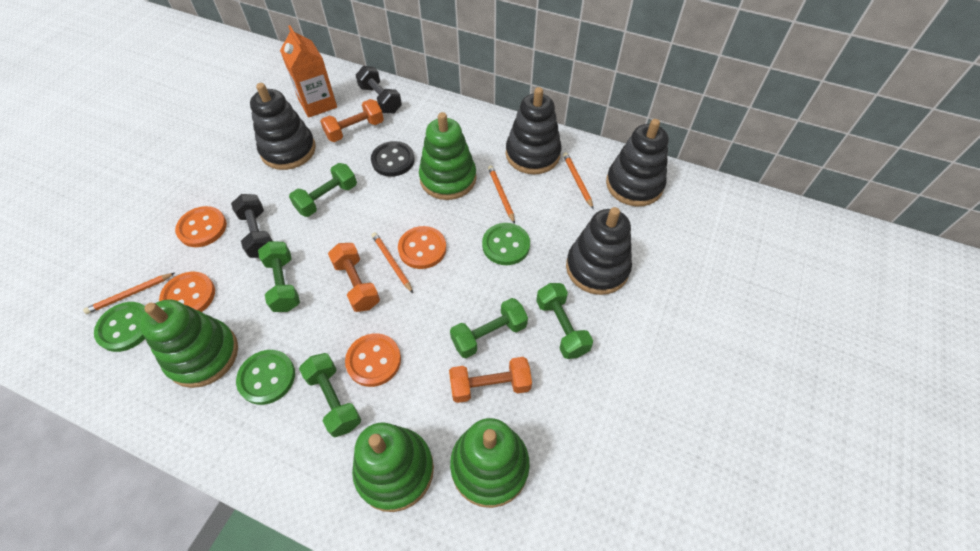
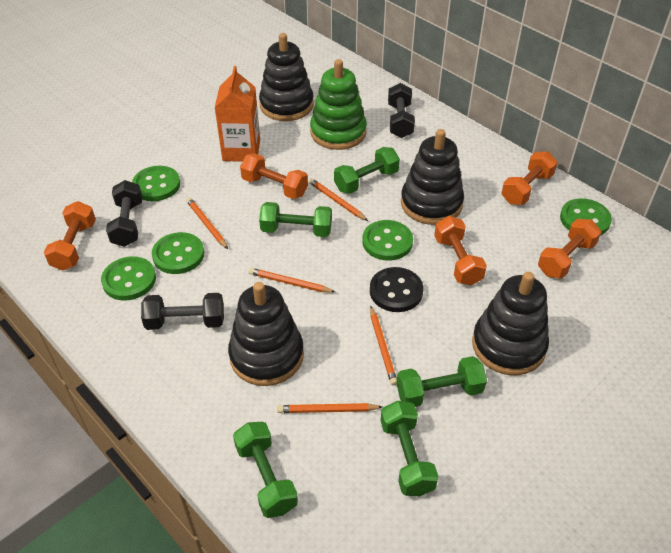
black dumbbell: 2 -> 3
green button: 3 -> 5
green stacking toy: 4 -> 1
orange button: 4 -> 0
orange dumbbell: 3 -> 5
orange pencil: 4 -> 5

